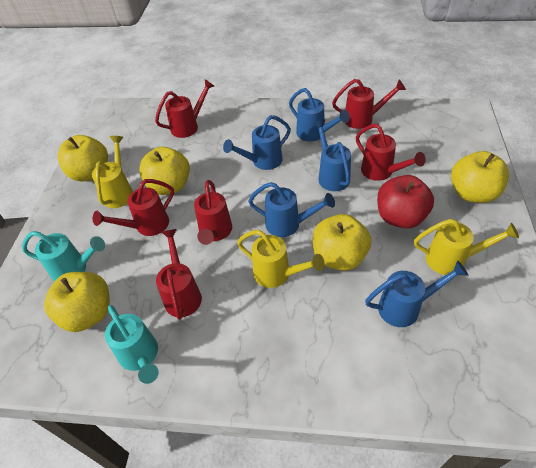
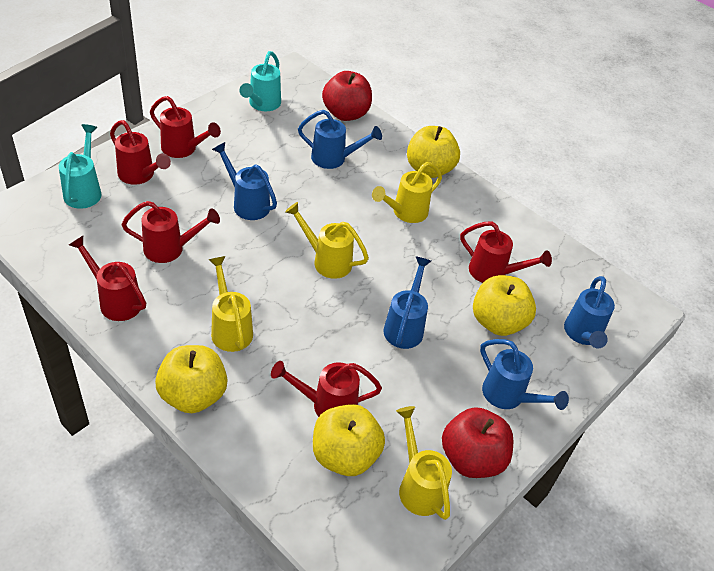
red apple: 1 -> 2
yellow apple: 5 -> 4
yellow watering can: 3 -> 4

